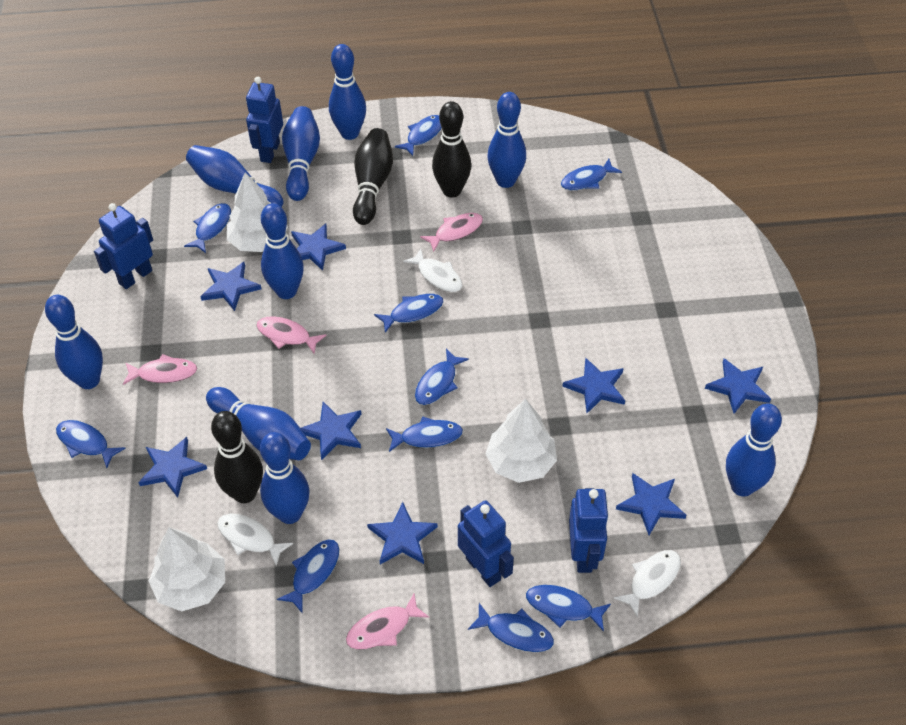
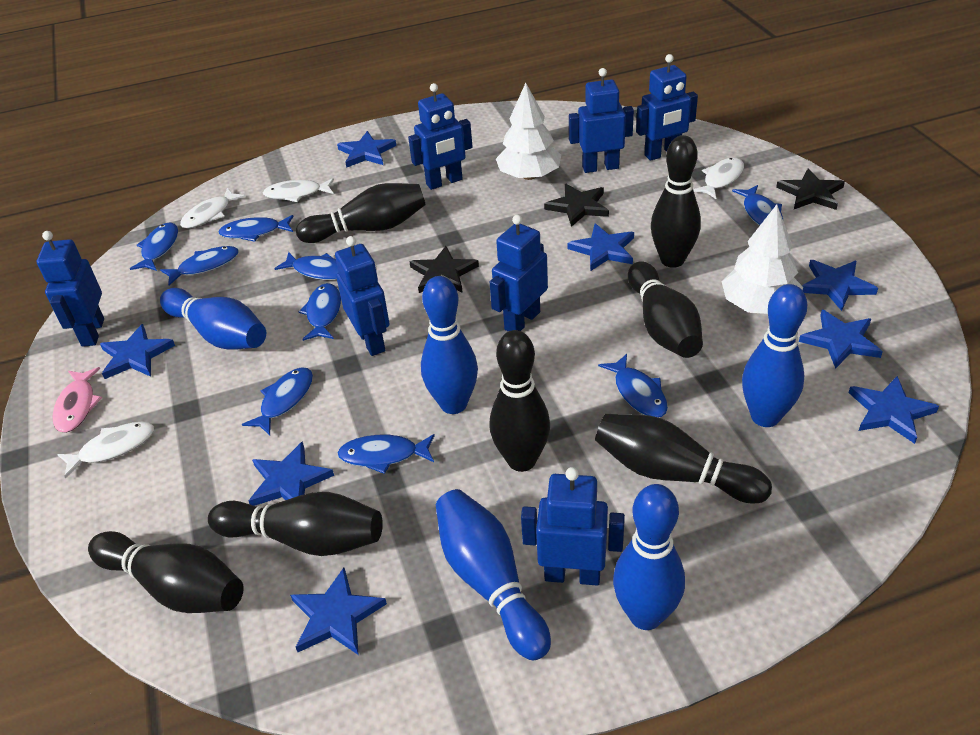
black bowling pin: 3 -> 7
black star: 0 -> 3
blue bowling pin: 9 -> 5
blue fish: 10 -> 9
blue robot: 4 -> 7
pink fish: 4 -> 1
white fish: 3 -> 4
white tree: 3 -> 2

